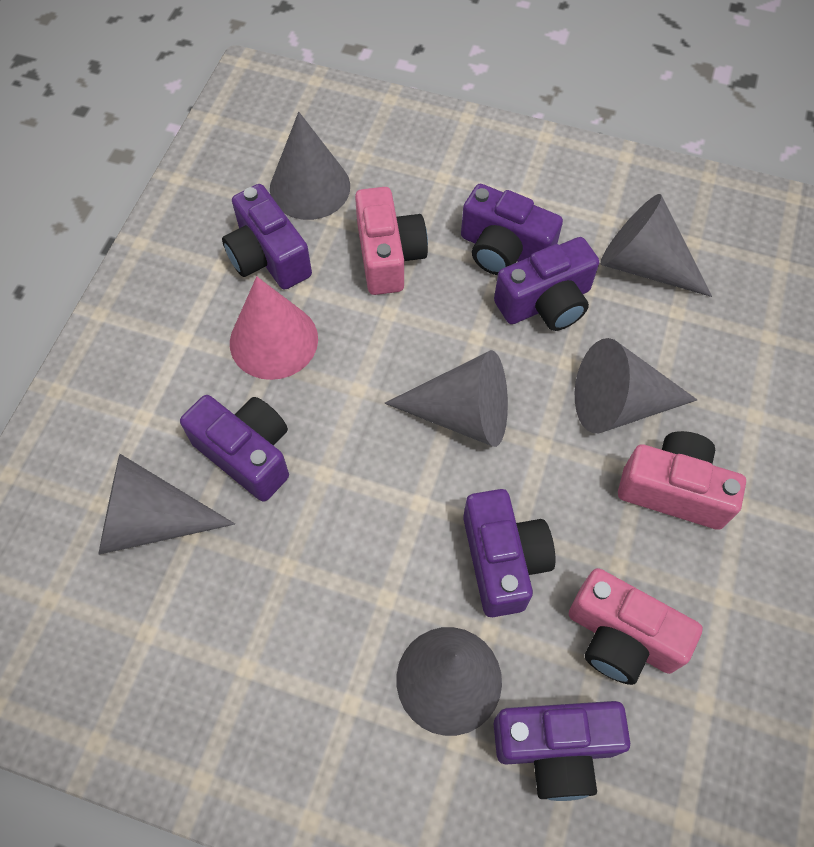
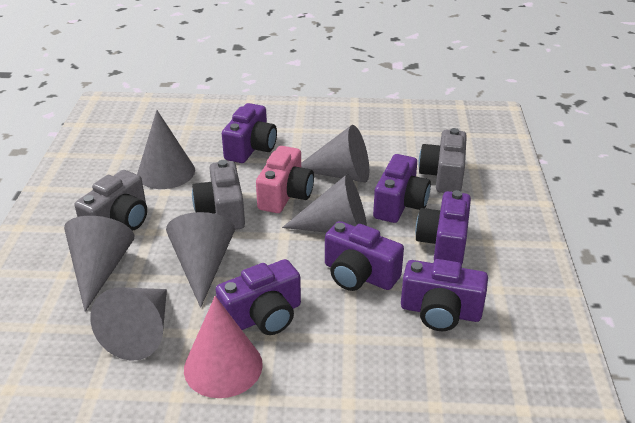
grey camera: 0 -> 3
pink camera: 3 -> 1

